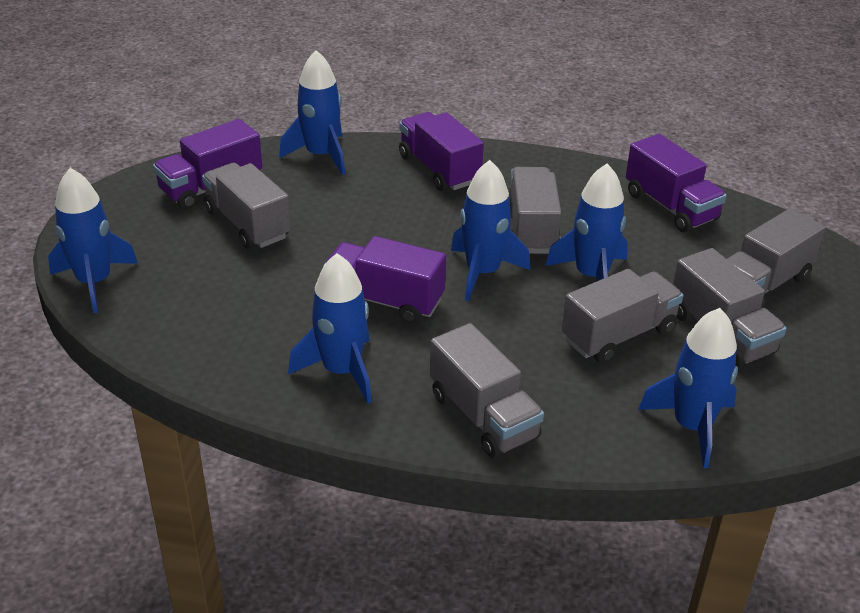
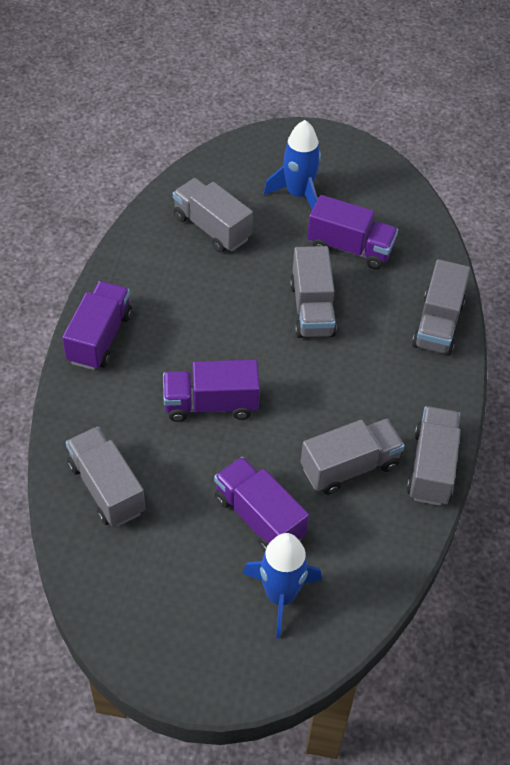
blue rocket: 6 -> 2

